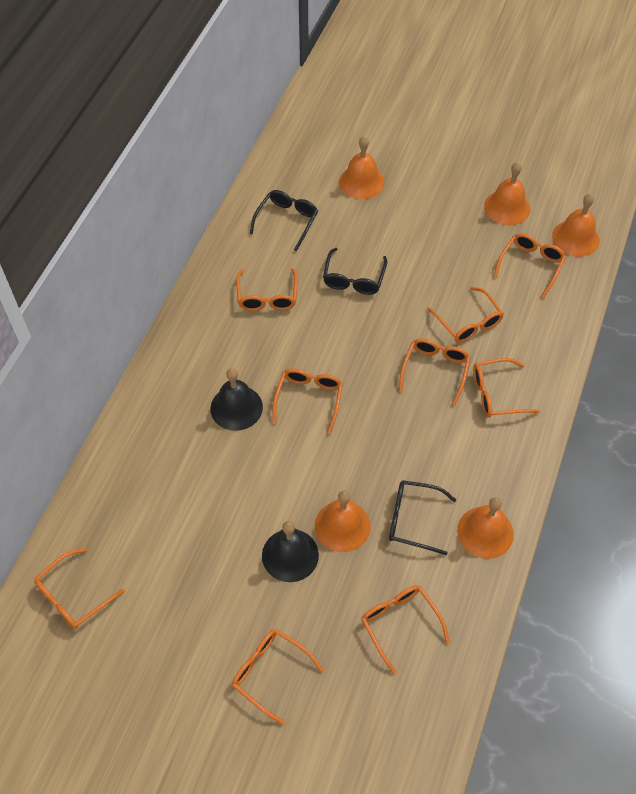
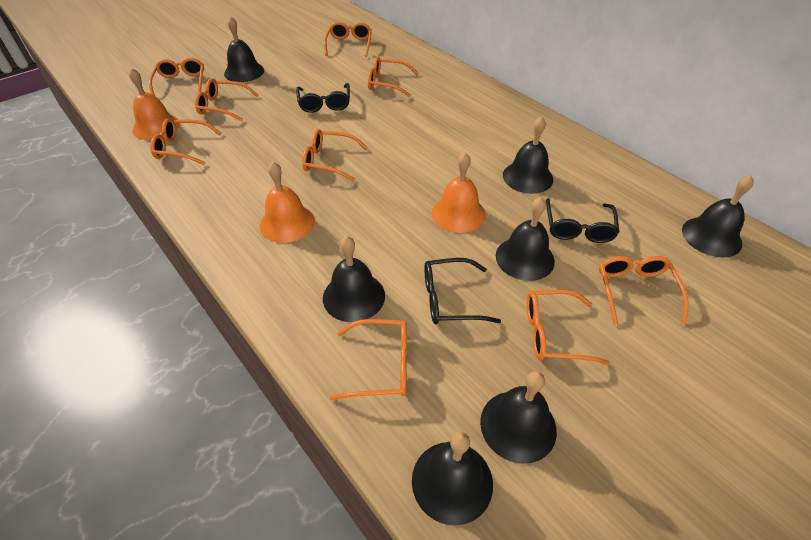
black bell: 2 -> 7
orange bell: 5 -> 3

